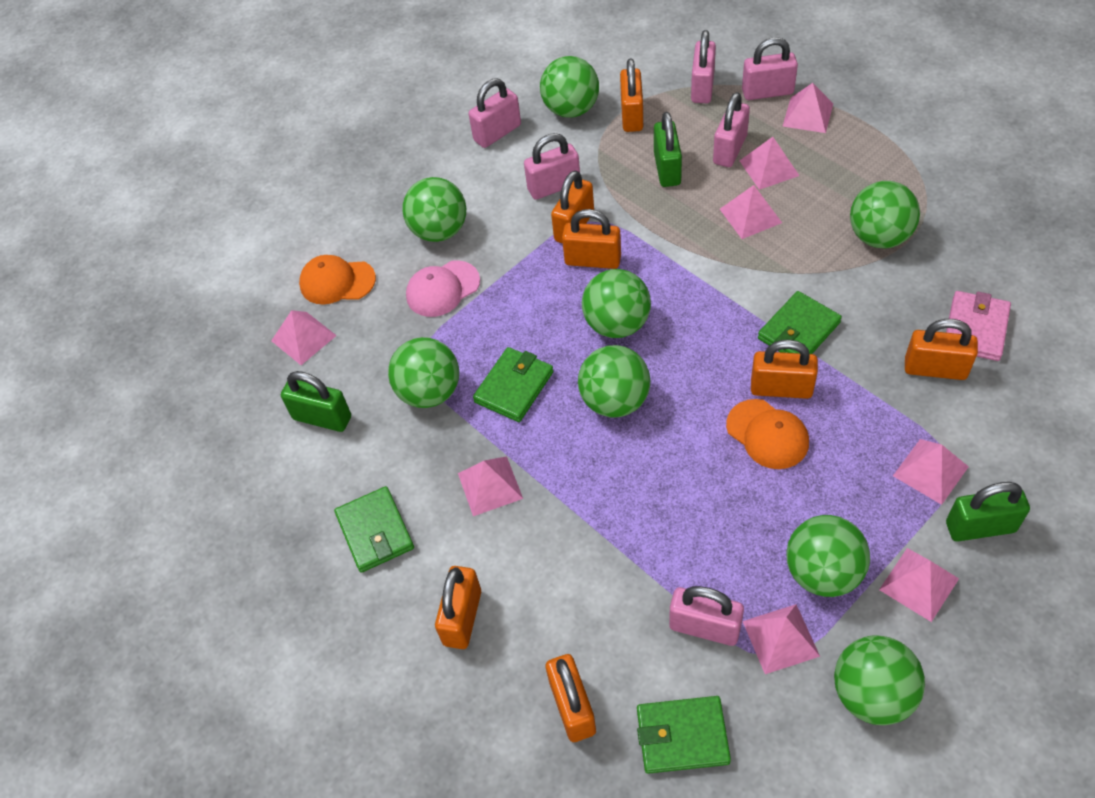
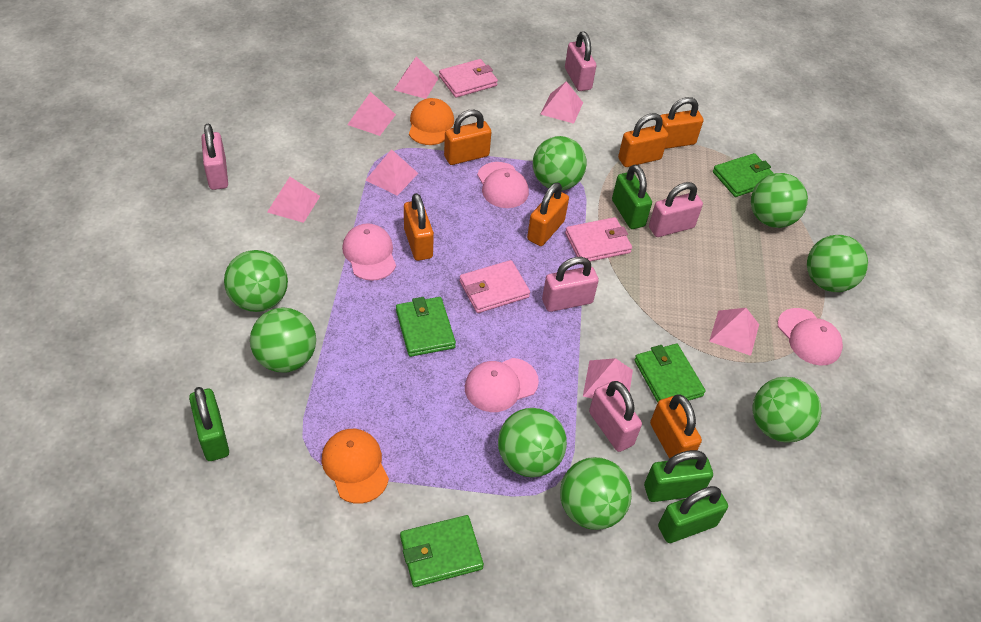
green padlock: 3 -> 4
orange padlock: 7 -> 6
pink cap: 1 -> 4
pink padlock: 6 -> 5
pink pyramid: 8 -> 7
pink wallet: 1 -> 3

